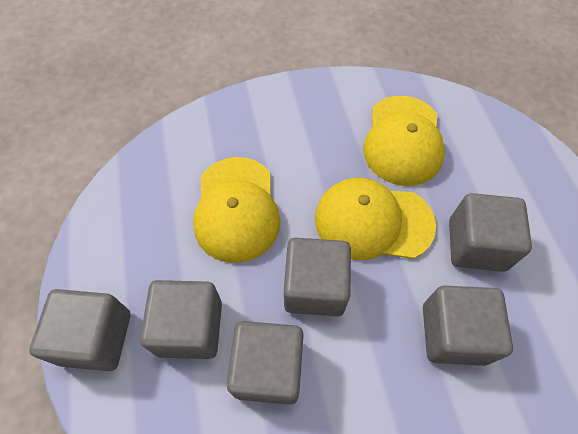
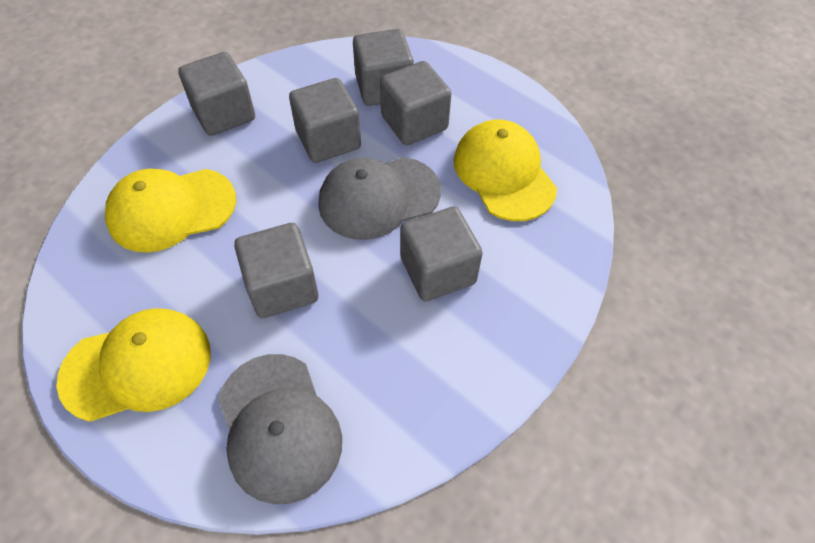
grey cap: 0 -> 2

